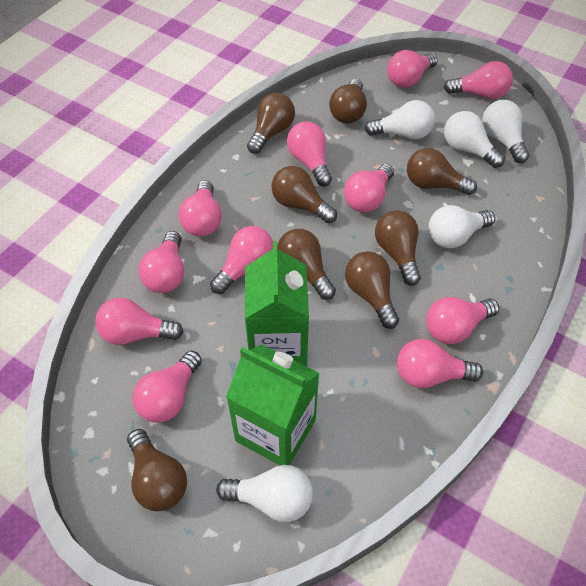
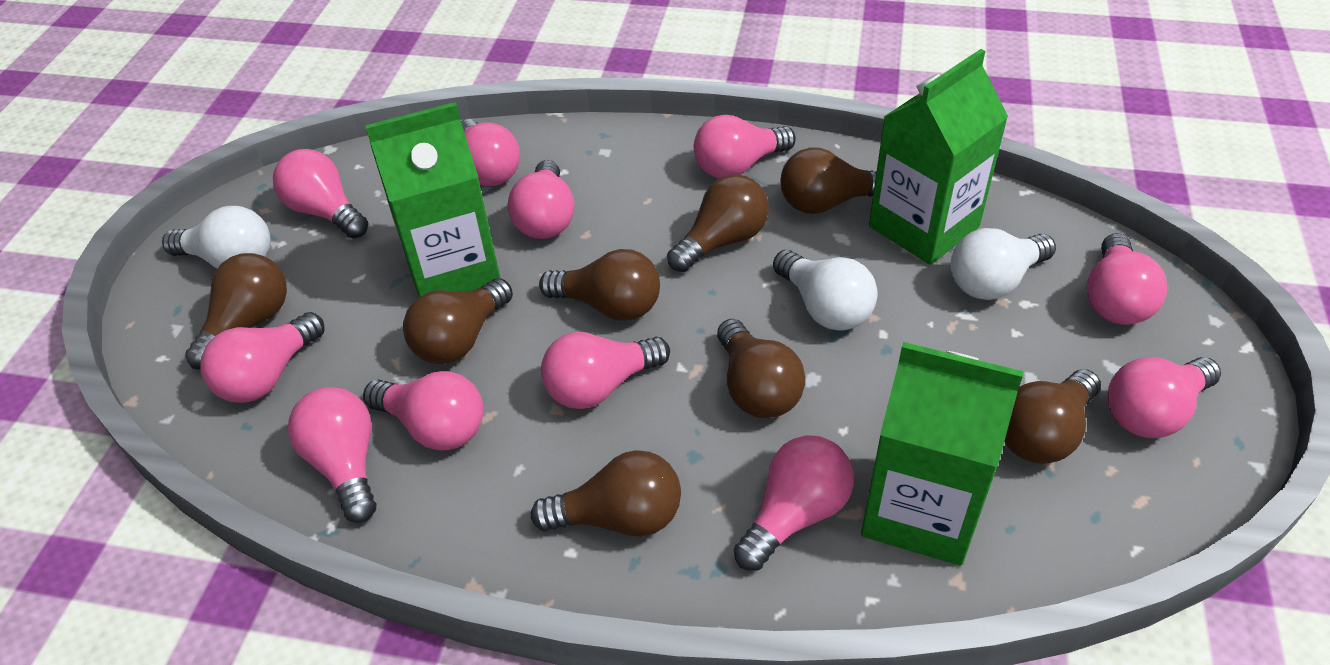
green carton: 2 -> 3
white light bulb: 5 -> 3

